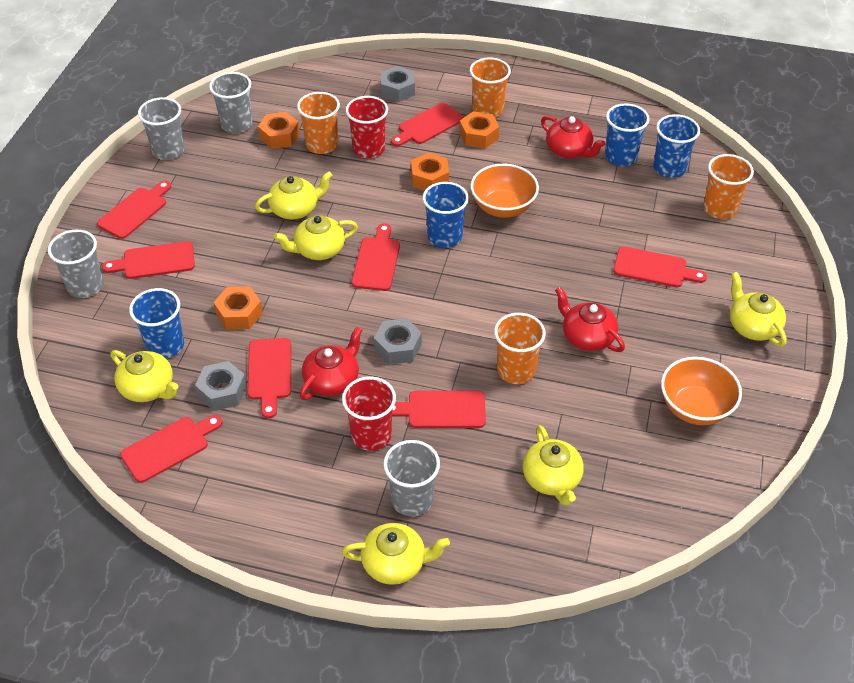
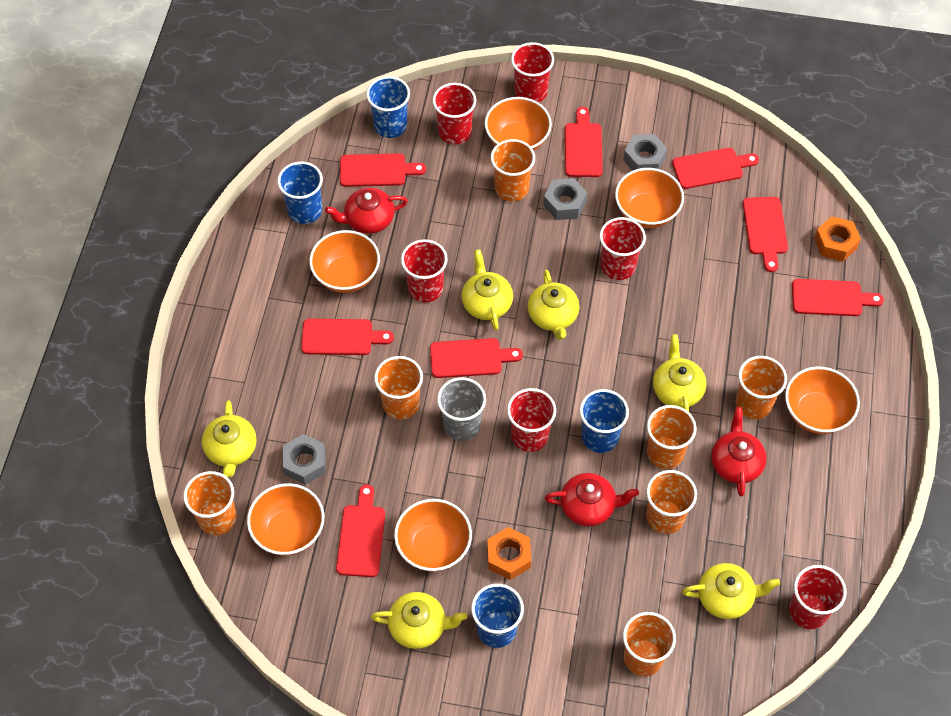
grey cup: 4 -> 1
orange bowl: 2 -> 6
orange cup: 4 -> 7
orange nut: 4 -> 2
red cup: 2 -> 6

